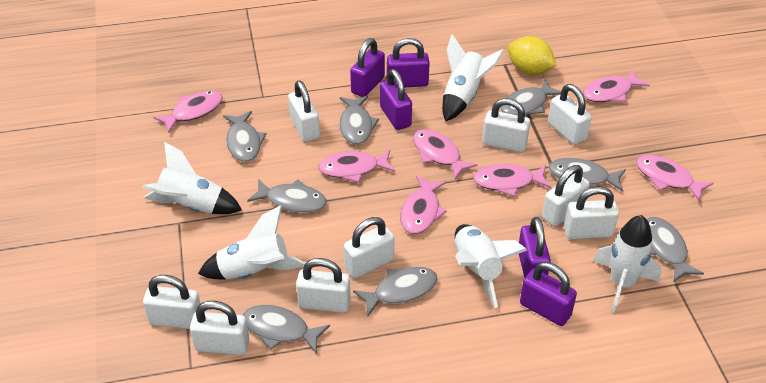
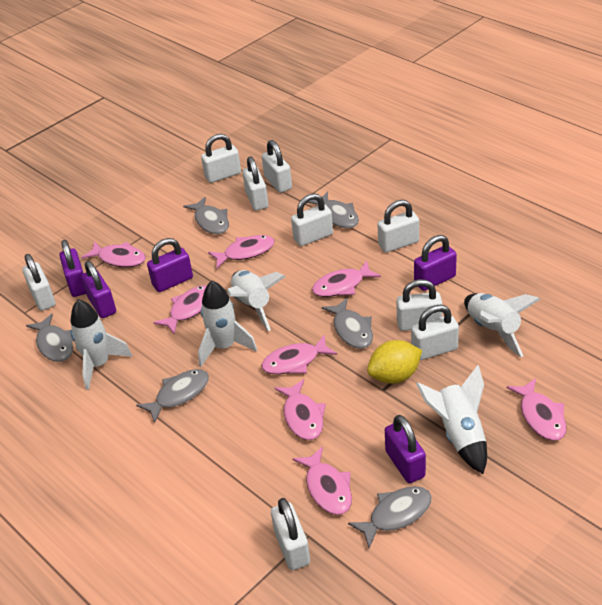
grey fish: 8 -> 6
pink fish: 7 -> 8

